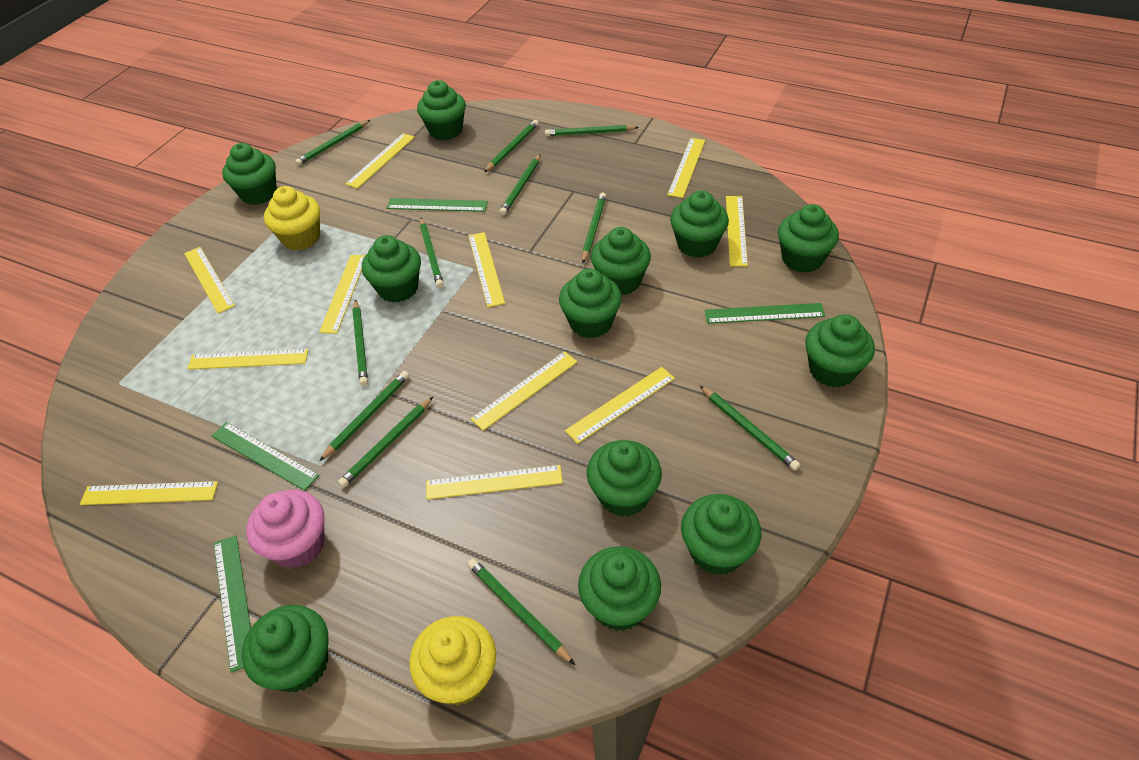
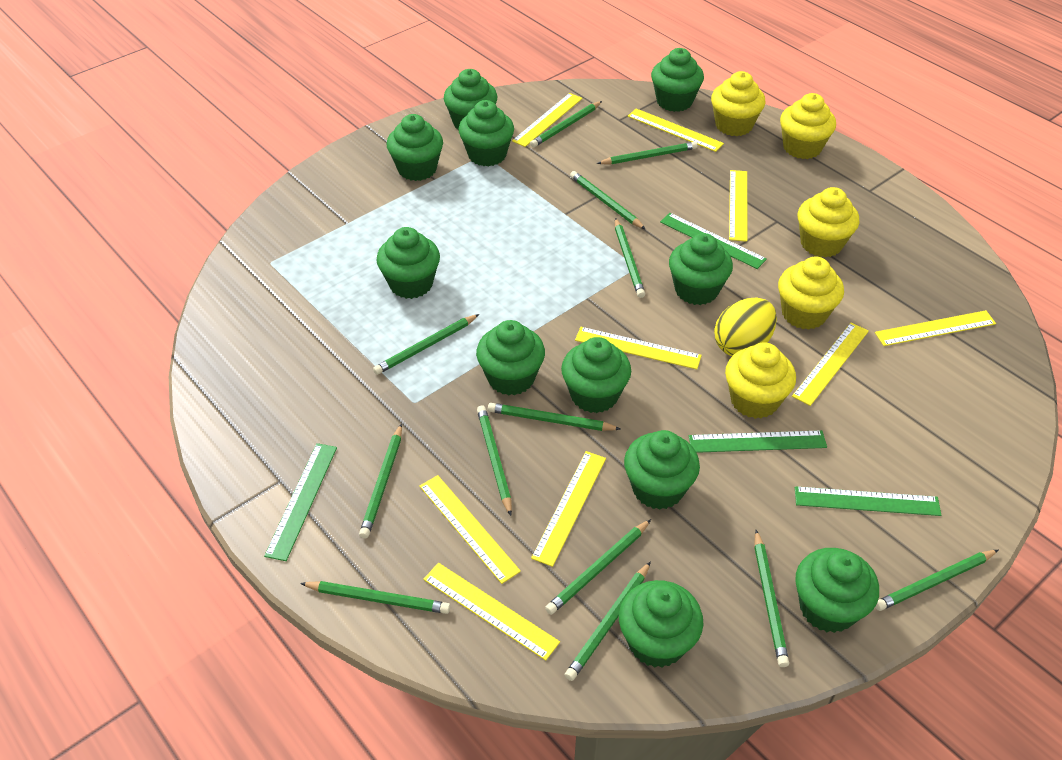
green cupcake: 12 -> 11
green pencil: 11 -> 13
pink cupcake: 1 -> 0
yellow cupcake: 2 -> 5
yellow egg: 0 -> 1
yellow ruler: 11 -> 9

